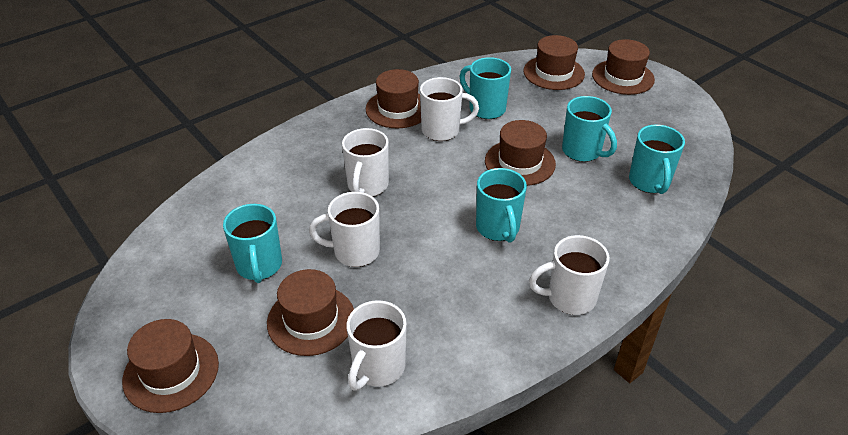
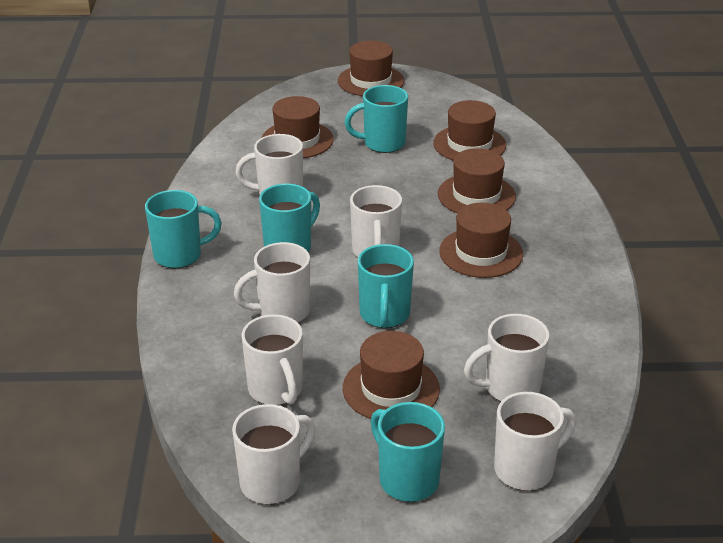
white mug: 5 -> 7

